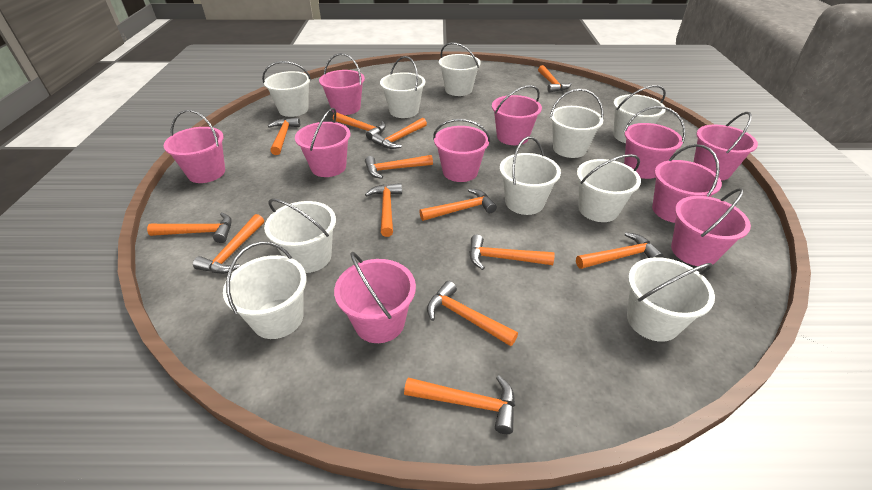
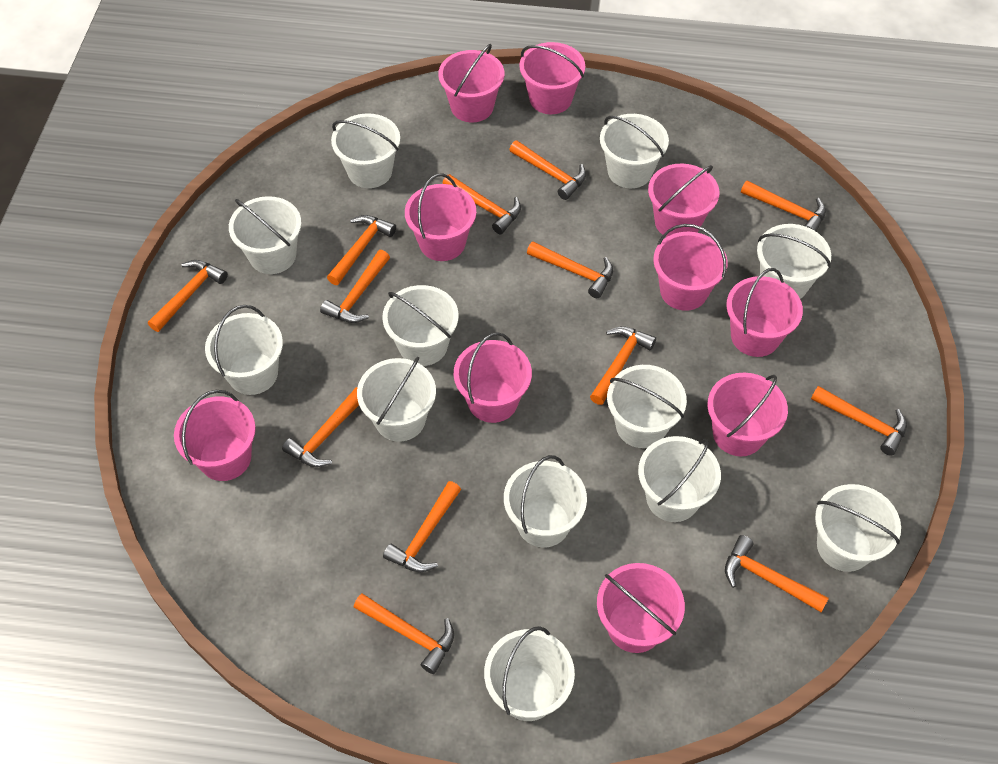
white bucket: 10 -> 12

